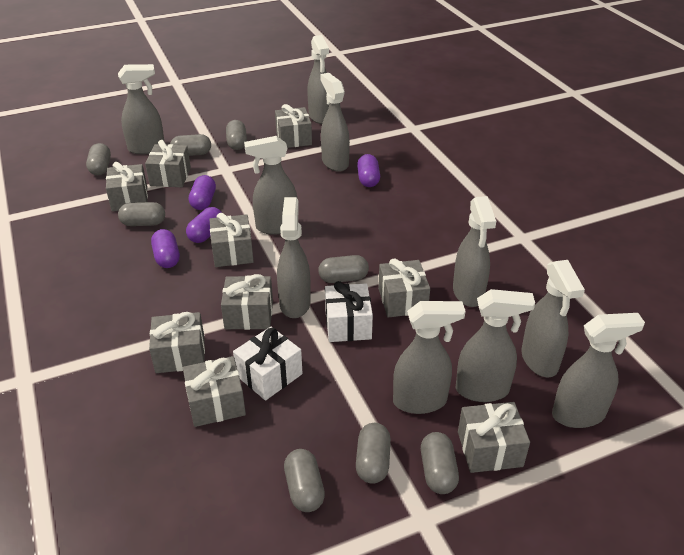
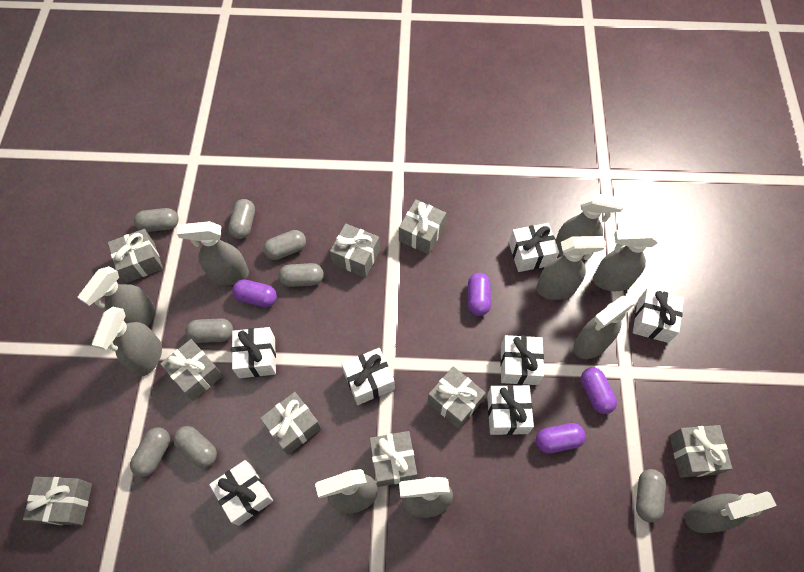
white gift: 2 -> 7

